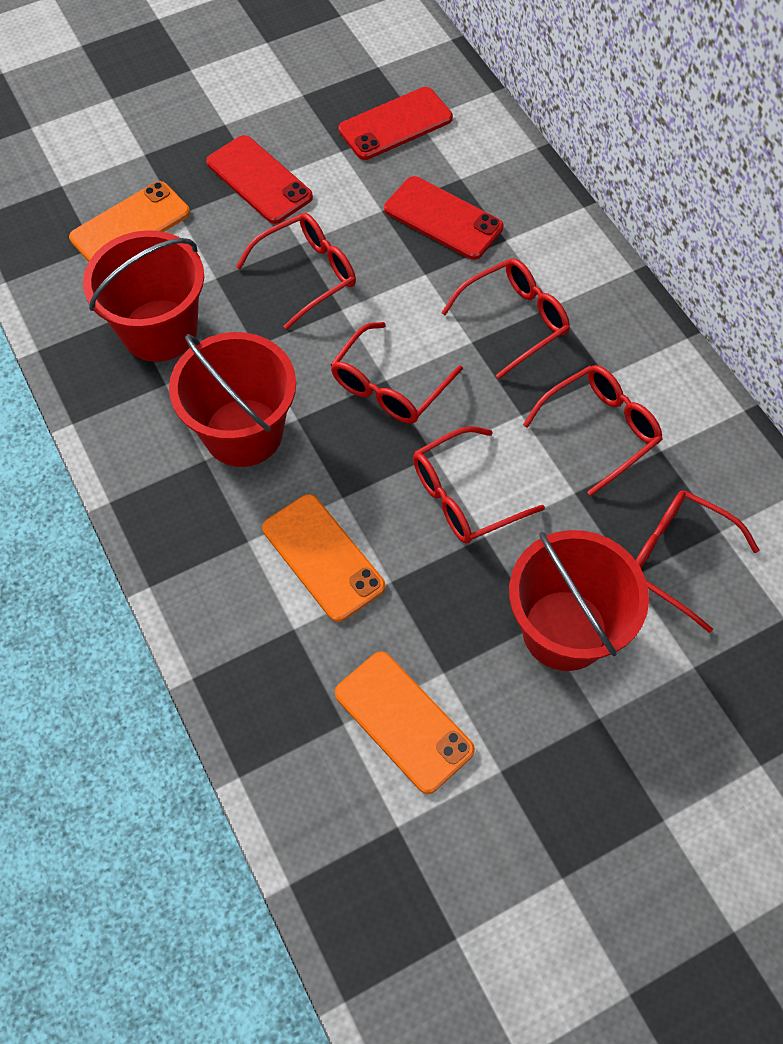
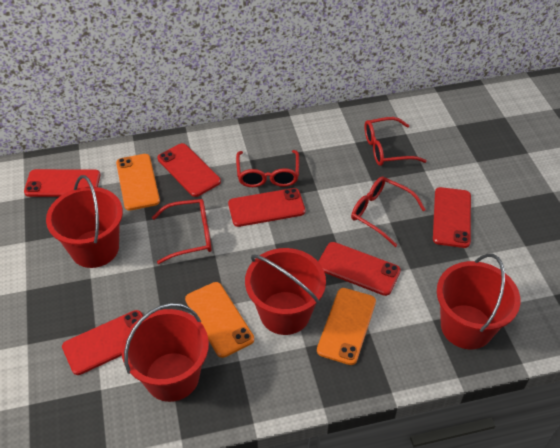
red bucket: 3 -> 4
red glasses: 6 -> 4
red phone: 3 -> 6

